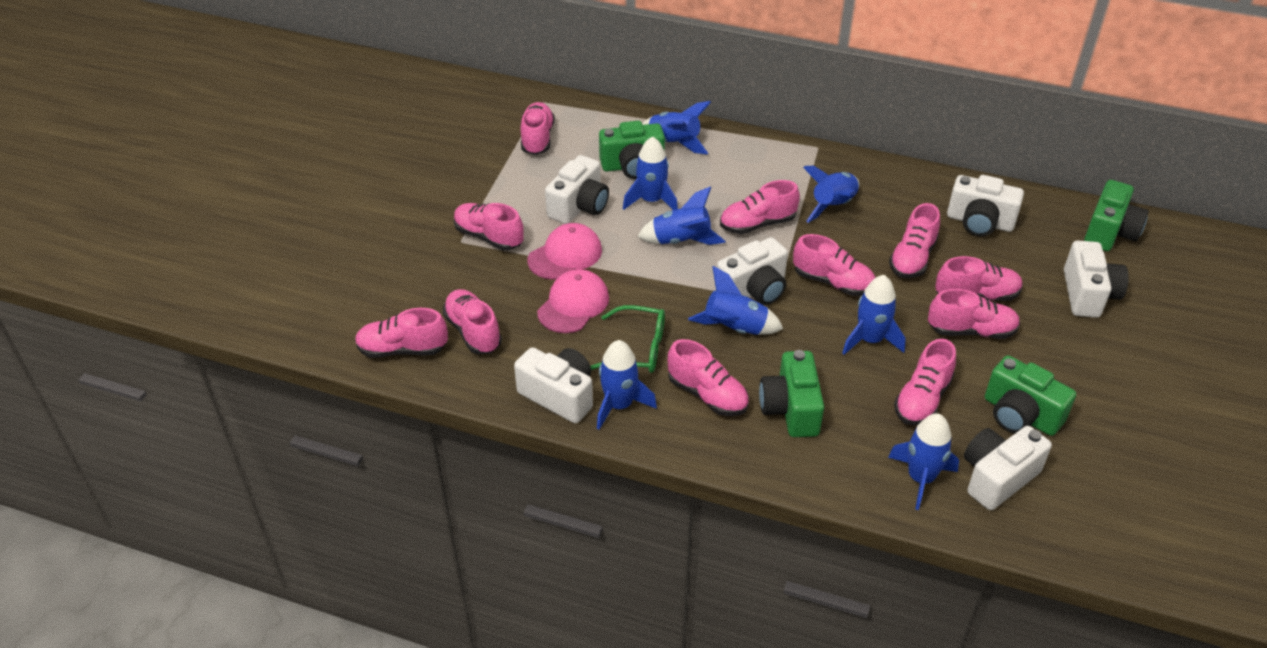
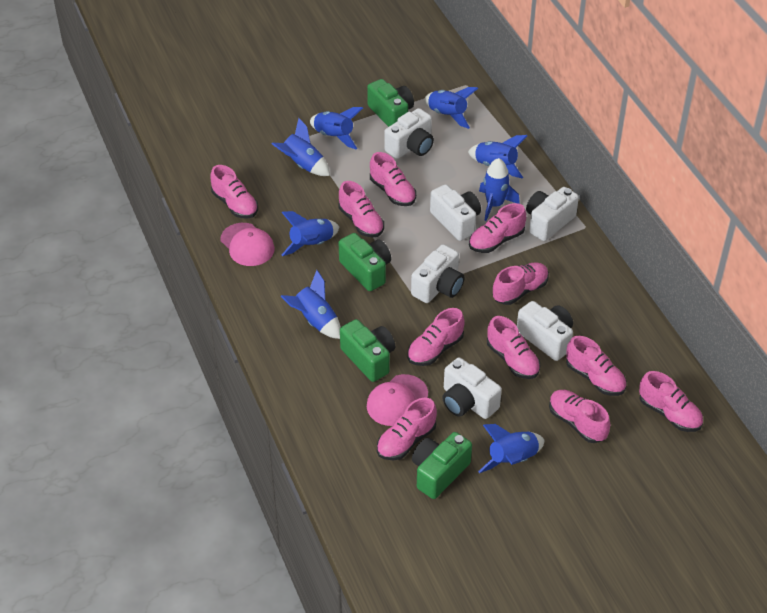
green glasses: 1 -> 0

